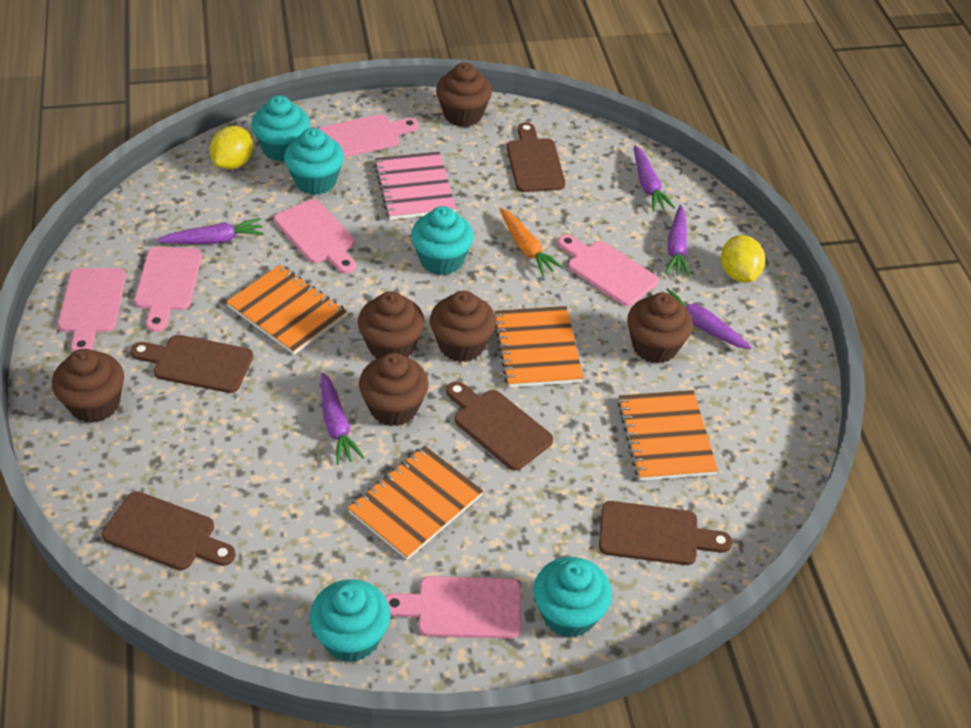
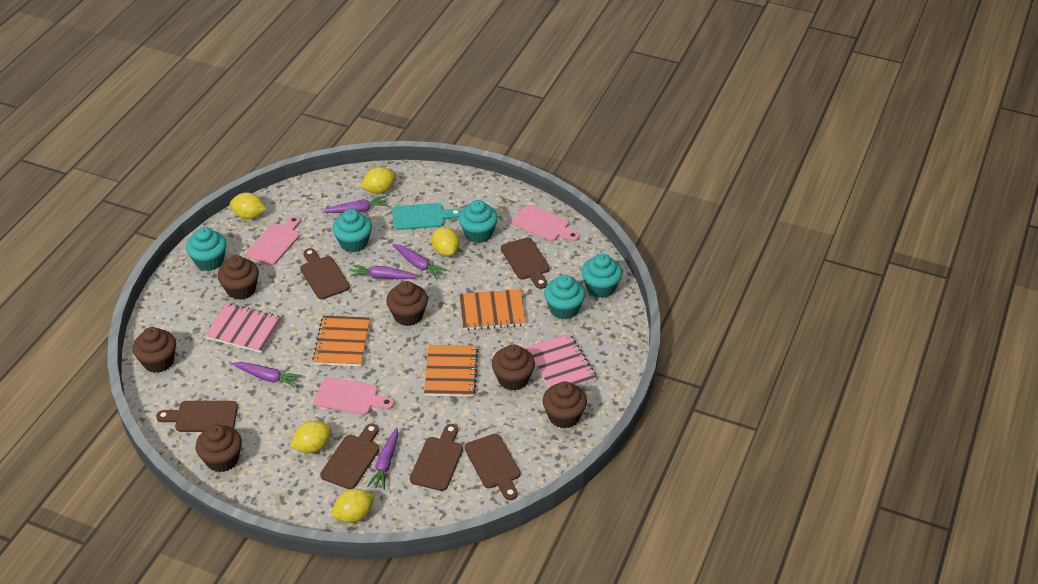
brown cutting board: 5 -> 6
orange carrot: 1 -> 0
orange notebook: 4 -> 3
pink cutting board: 6 -> 3
pink notebook: 1 -> 2
turquoise cutting board: 0 -> 1
yellow lemon: 2 -> 5

